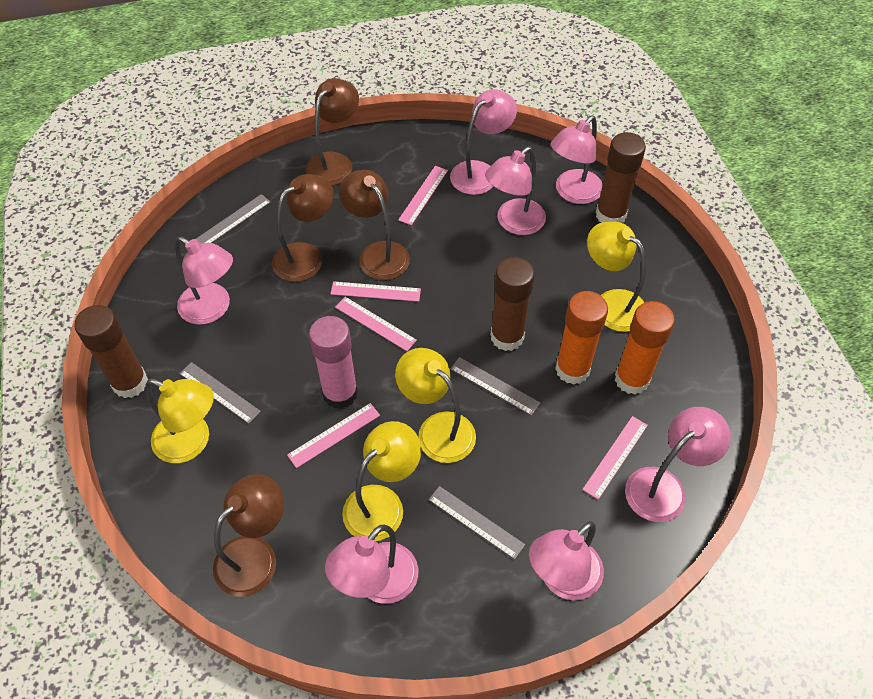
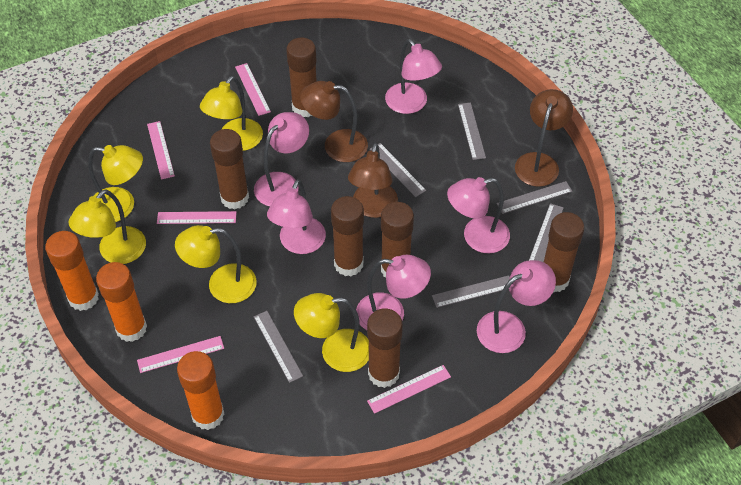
brown glue stick: 3 -> 6
brown lamp: 4 -> 3
grey ruler: 4 -> 6
orange glue stick: 2 -> 3
pink glue stick: 1 -> 0
pink lamp: 7 -> 6
yellow lamp: 4 -> 5

